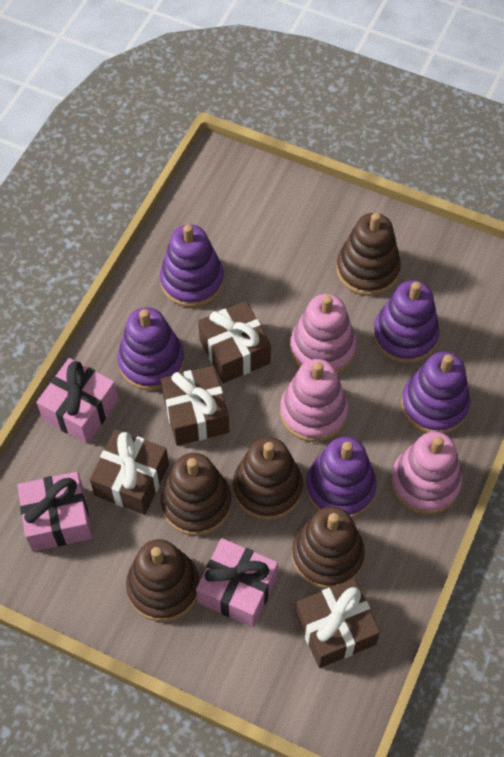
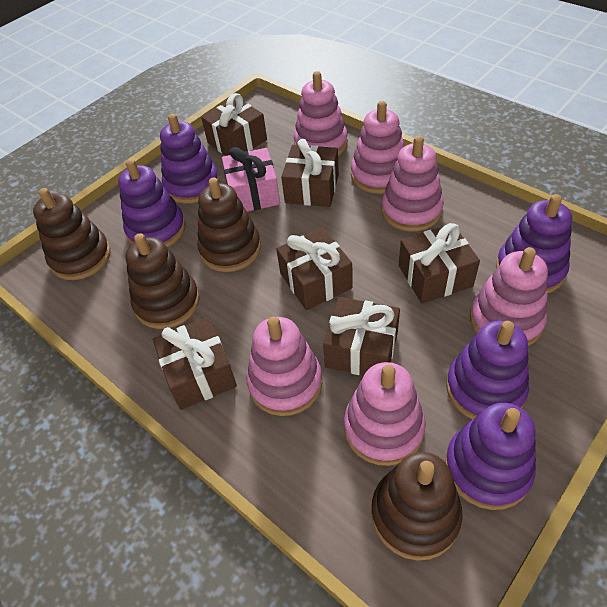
brown gift: 4 -> 6
brown stacking toy: 5 -> 4
pink gift: 3 -> 1
pink stacking toy: 3 -> 6

